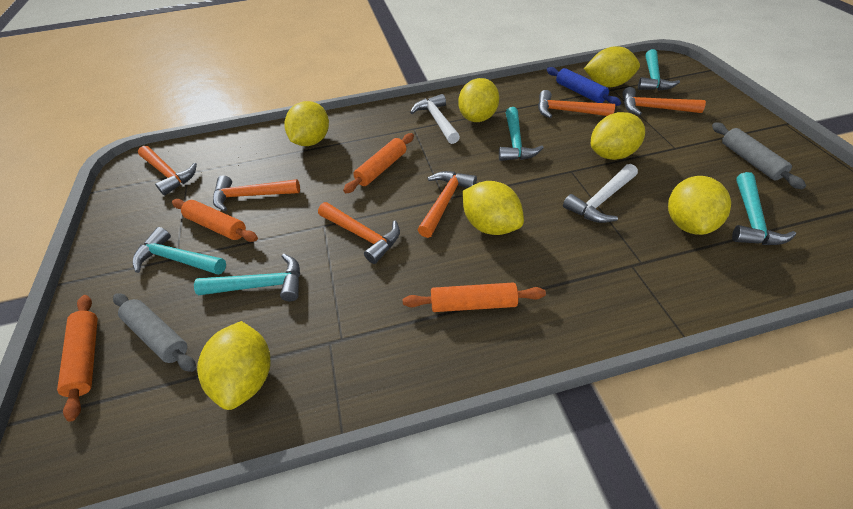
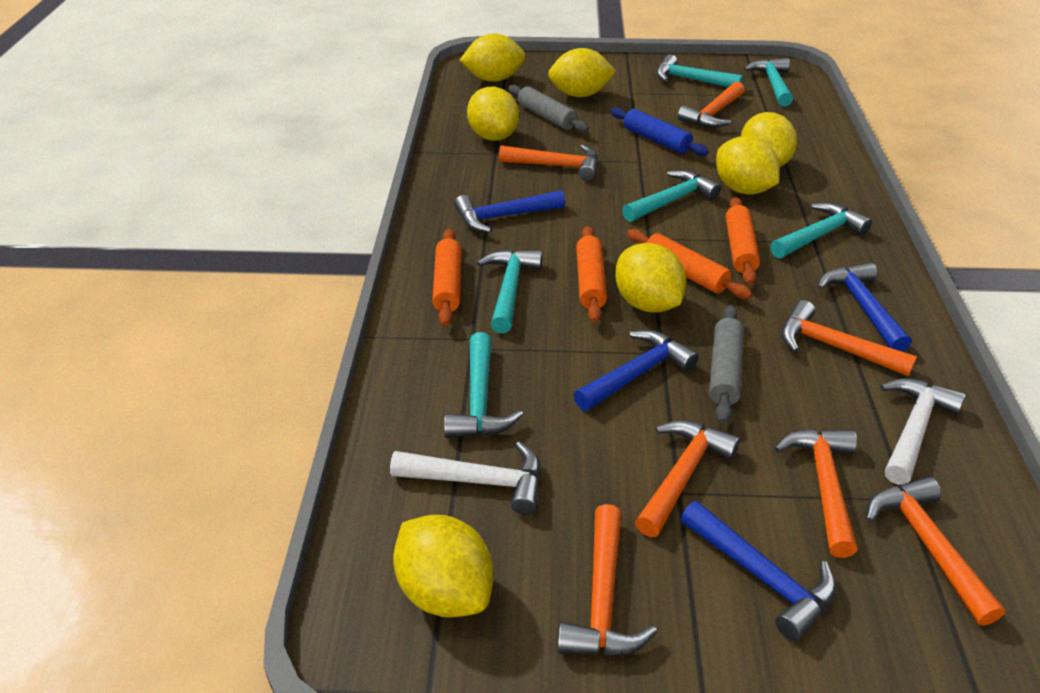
blue hammer: 0 -> 4
orange hammer: 6 -> 7
turquoise hammer: 5 -> 6

